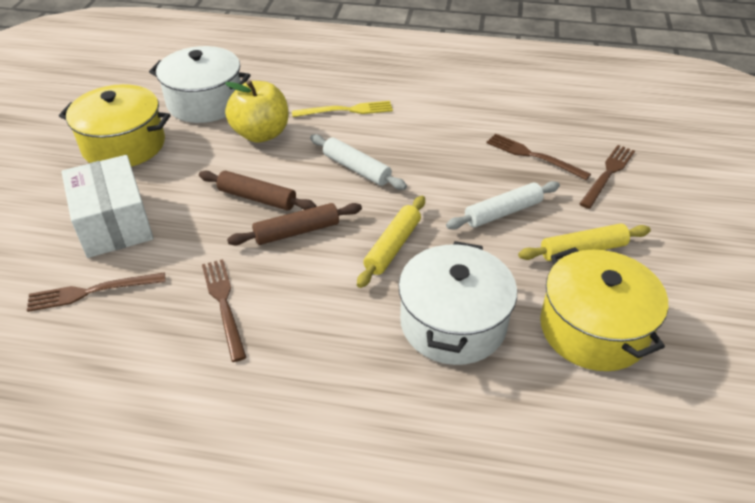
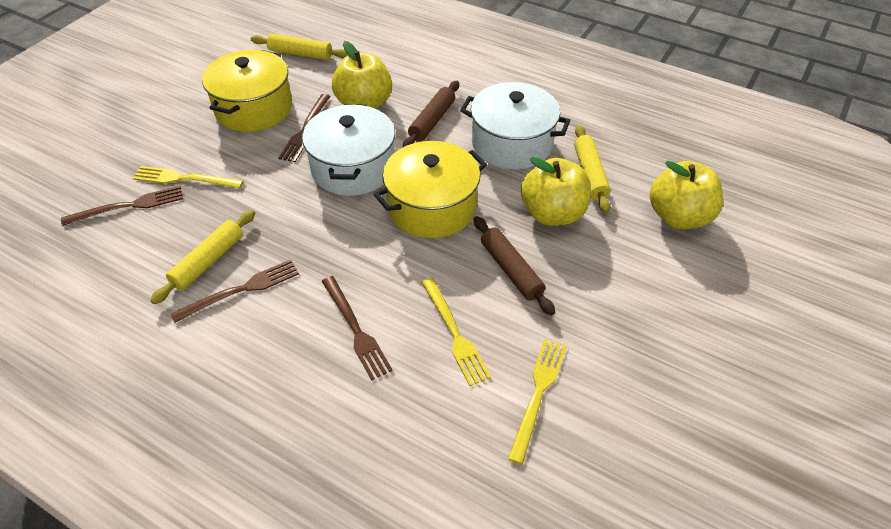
white box: 1 -> 0
white rolling pin: 2 -> 0
yellow apple: 1 -> 3
yellow fork: 1 -> 3
yellow rolling pin: 2 -> 3

